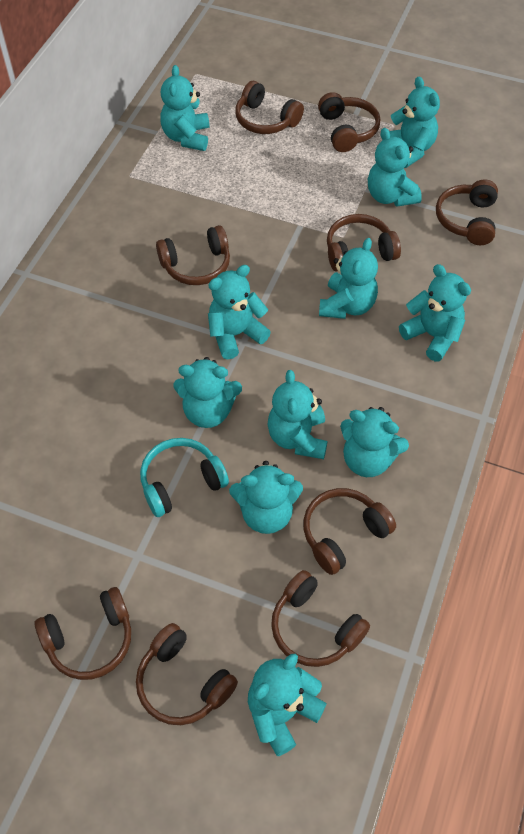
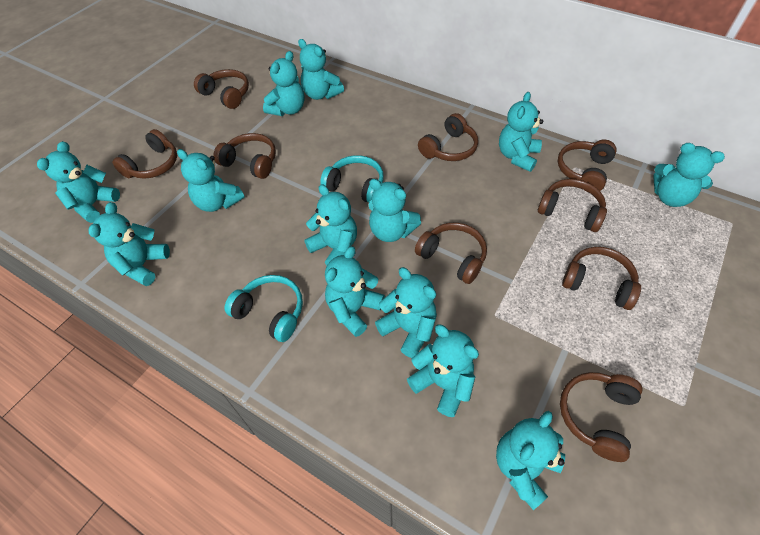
turquoise headphones: 1 -> 2
turquoise teddy bear: 11 -> 13

